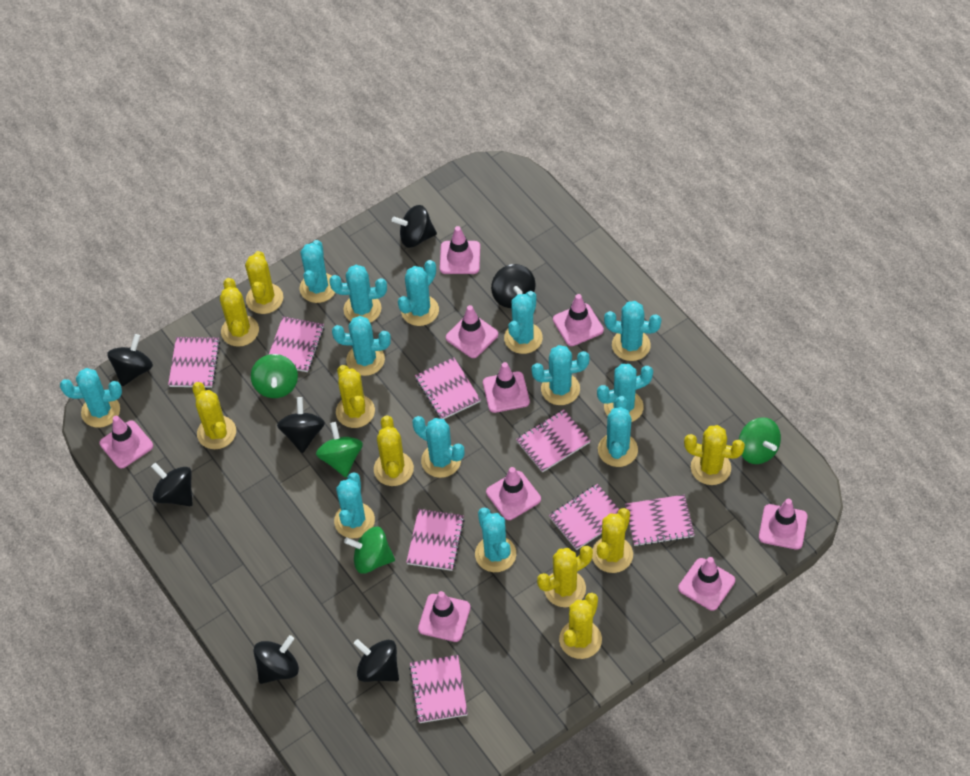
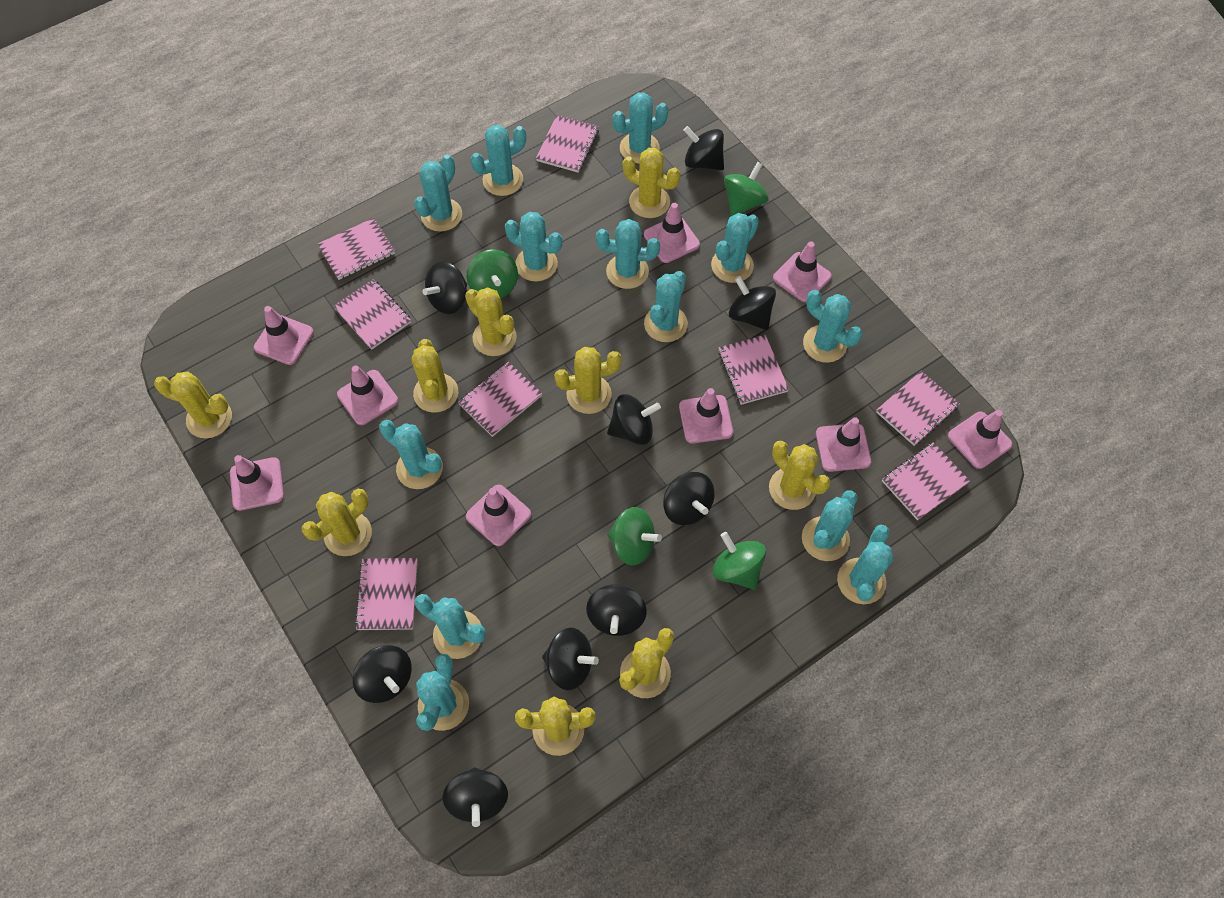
black spinning top: 7 -> 9

